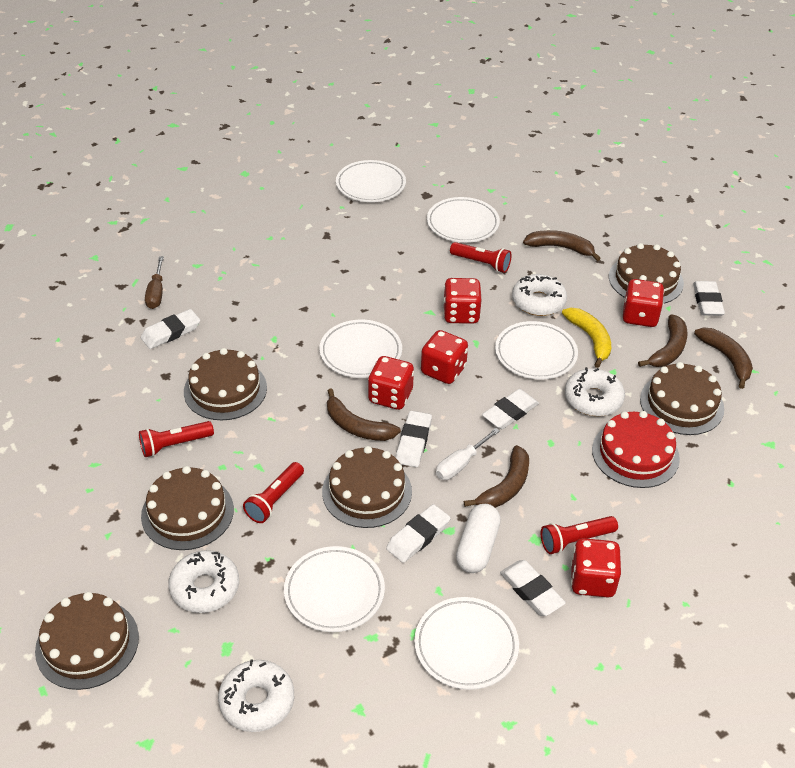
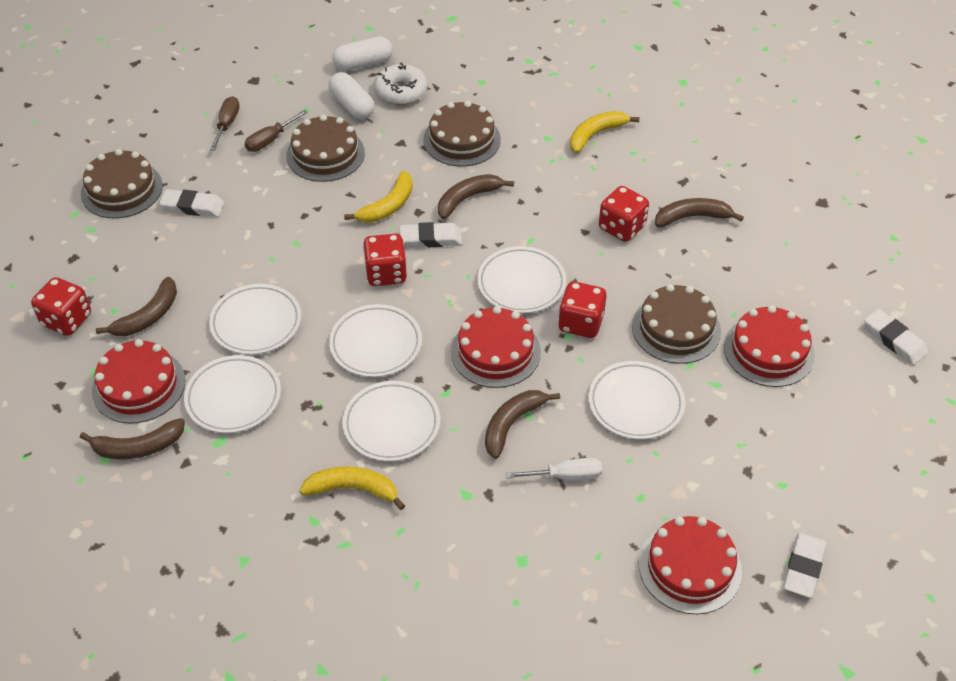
brown cake: 6 -> 4
brown screwdriver: 1 -> 2
red cake: 1 -> 4
red dice: 5 -> 4
red flashlight: 4 -> 0
white capsule: 1 -> 2
white donut: 4 -> 1
white eraser: 6 -> 4
yellow banana: 1 -> 3

